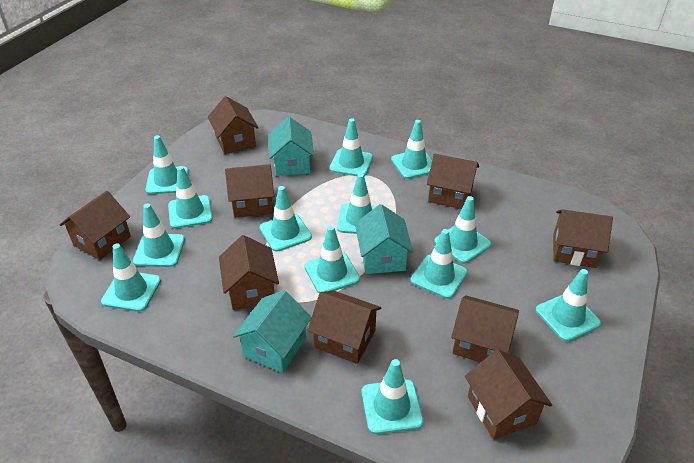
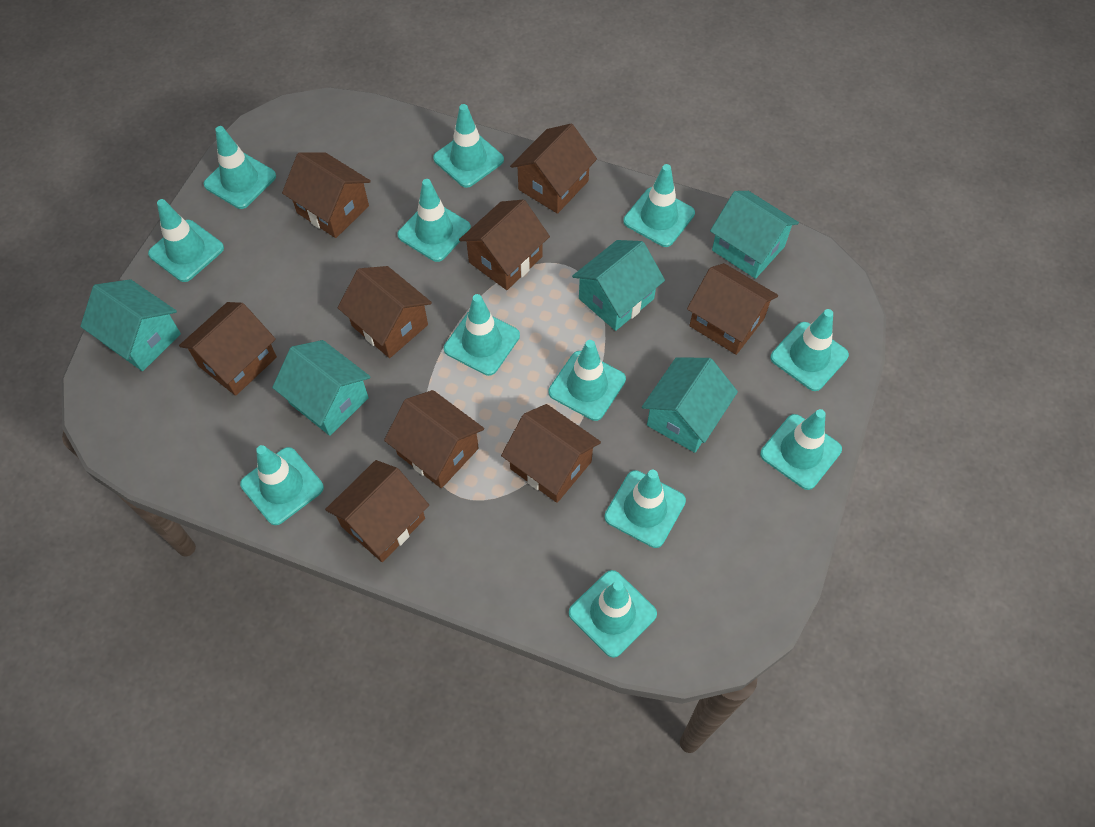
turquoise house: 3 -> 5
turquoise traffic cone: 13 -> 12

